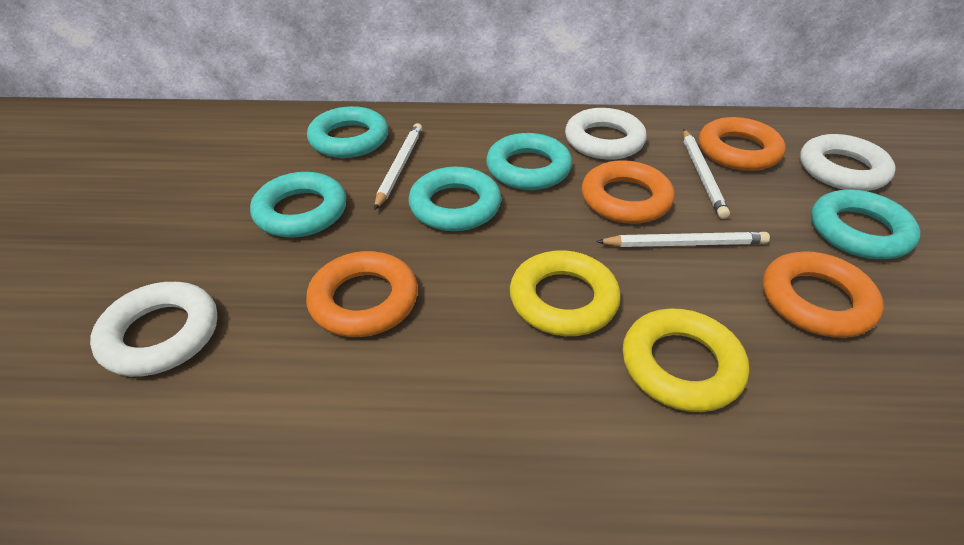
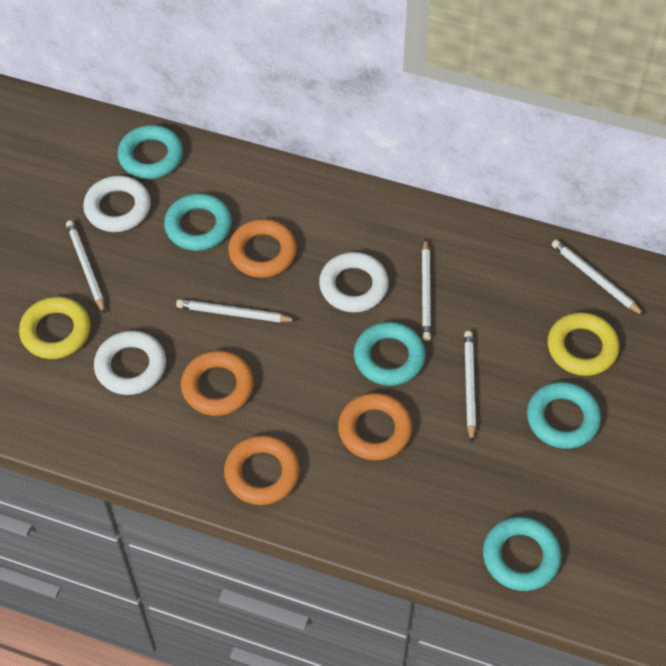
white pencil: 3 -> 5

